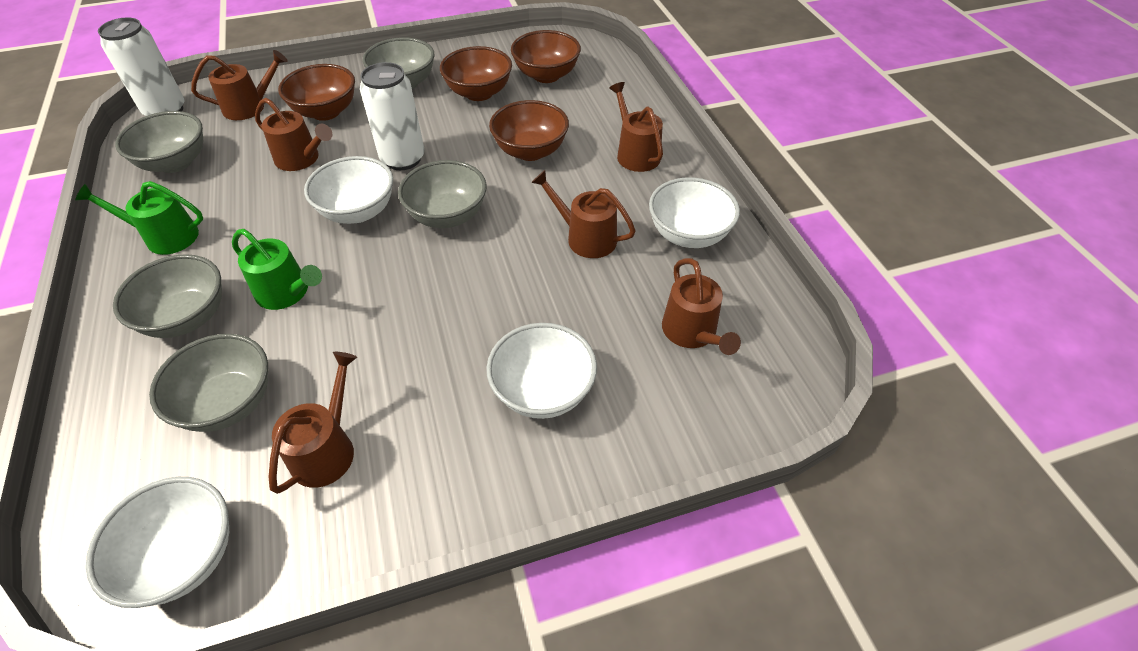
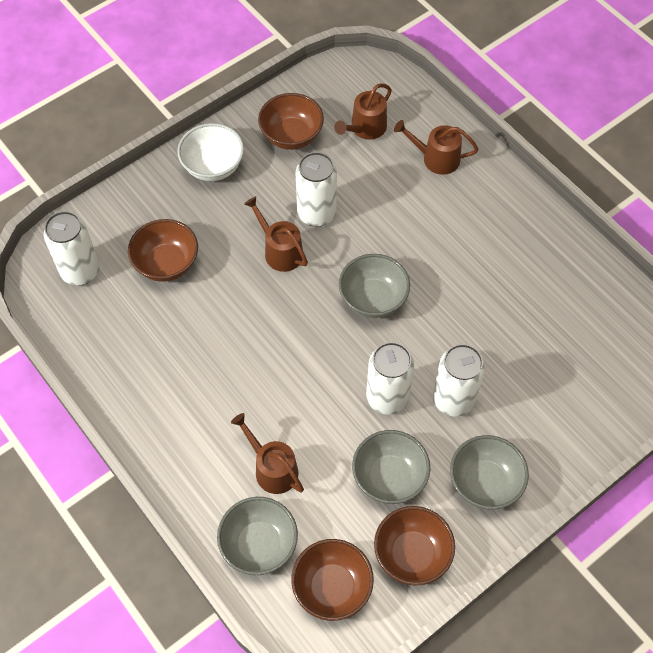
brown watering can: 6 -> 4
green watering can: 2 -> 0
grey bowl: 5 -> 4
white bowl: 4 -> 1
white can: 2 -> 4

